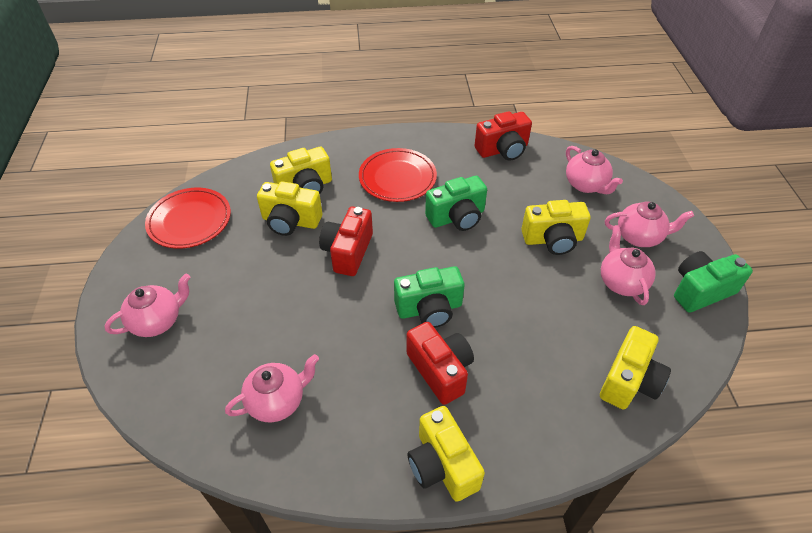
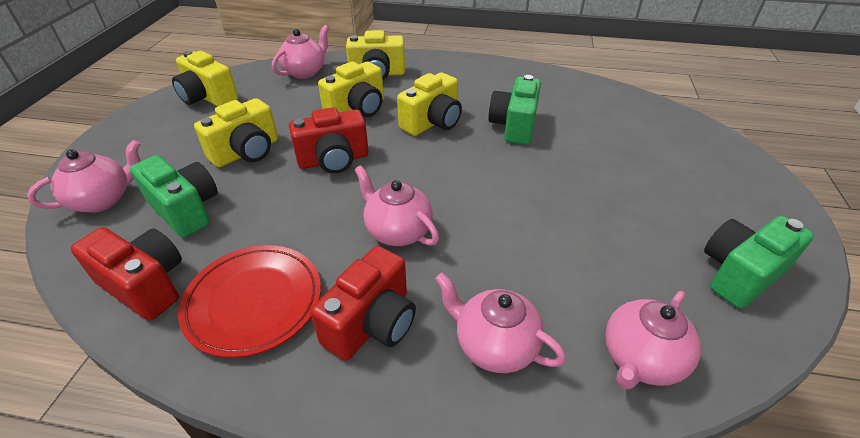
red plate: 2 -> 1

